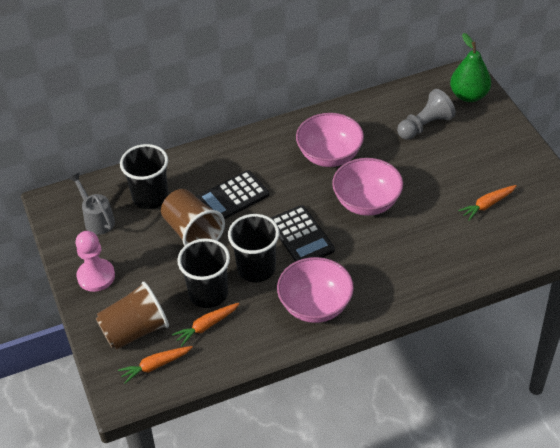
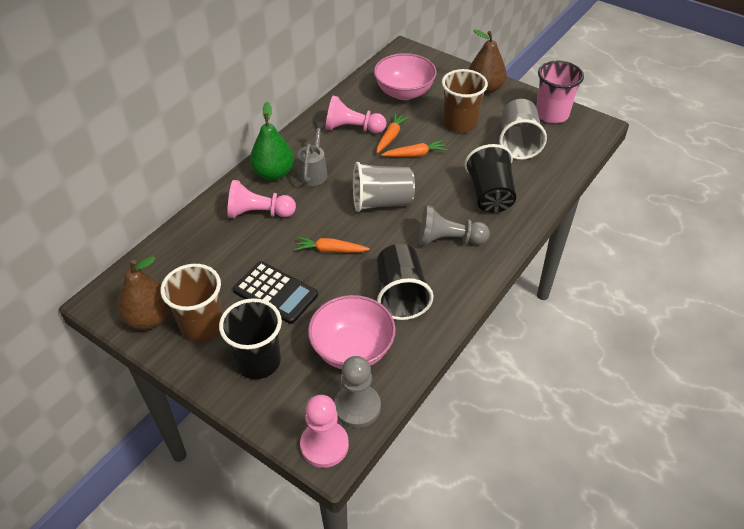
black calculator: 2 -> 1
brown pear: 0 -> 2
grey cup: 0 -> 2
grey pawn: 1 -> 2
pink bowl: 3 -> 2
pink cup: 0 -> 1
pink pawn: 1 -> 3

